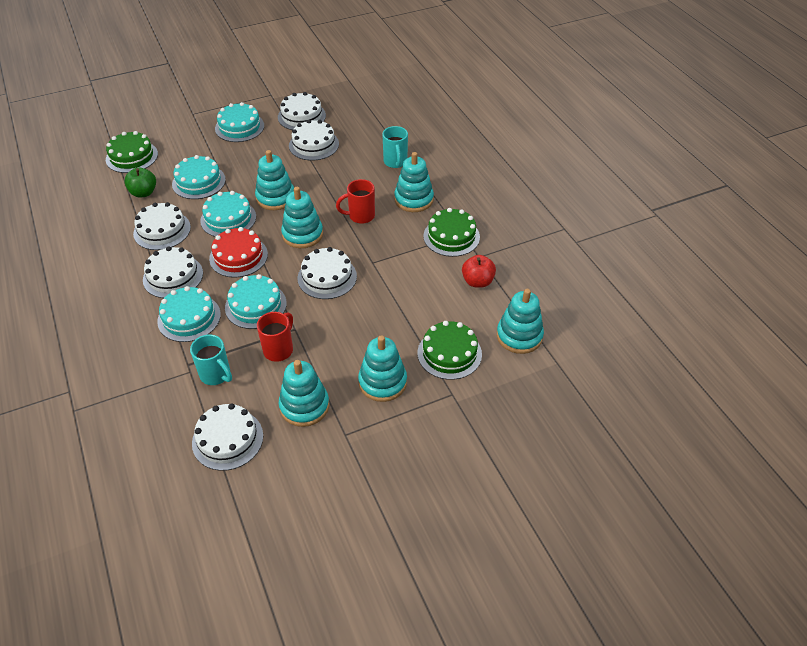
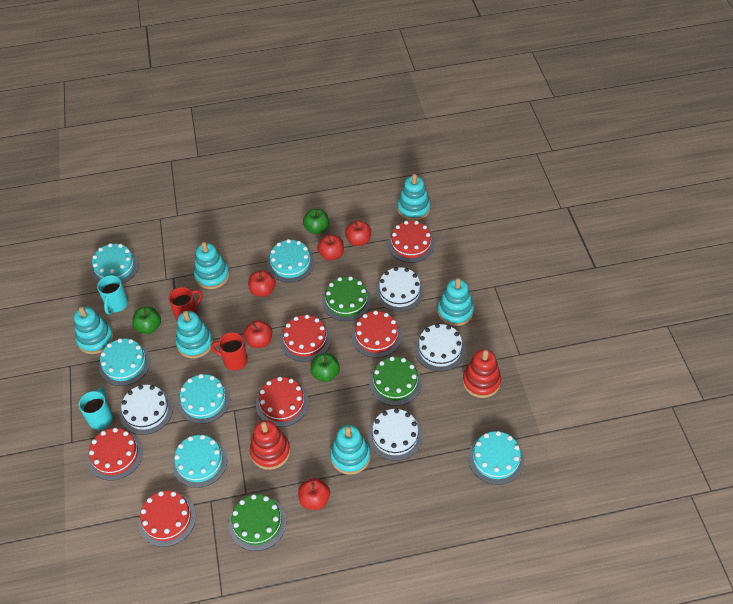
green apple: 1 -> 3
red apple: 1 -> 5
red cake: 1 -> 6
red stacking toy: 0 -> 2
turquoise cake: 5 -> 6
white cake: 6 -> 4

